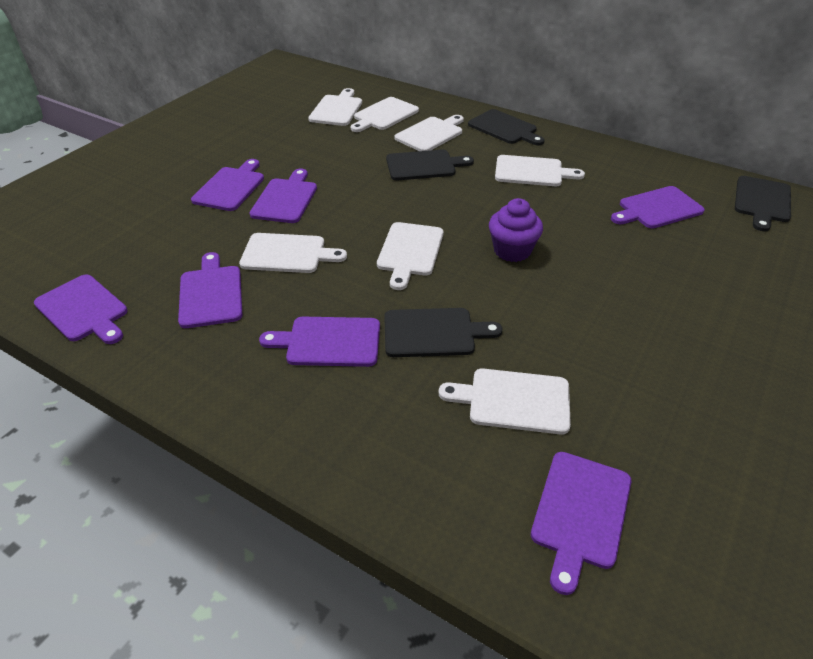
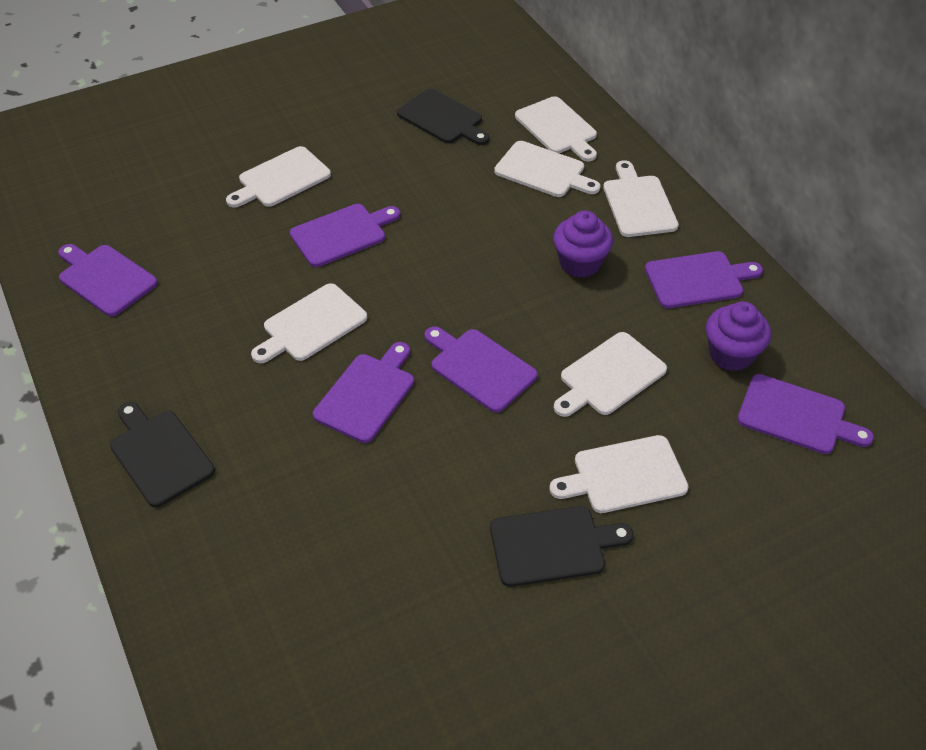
black cutting board: 4 -> 3
purple cupcake: 1 -> 2
purple cutting board: 7 -> 6

